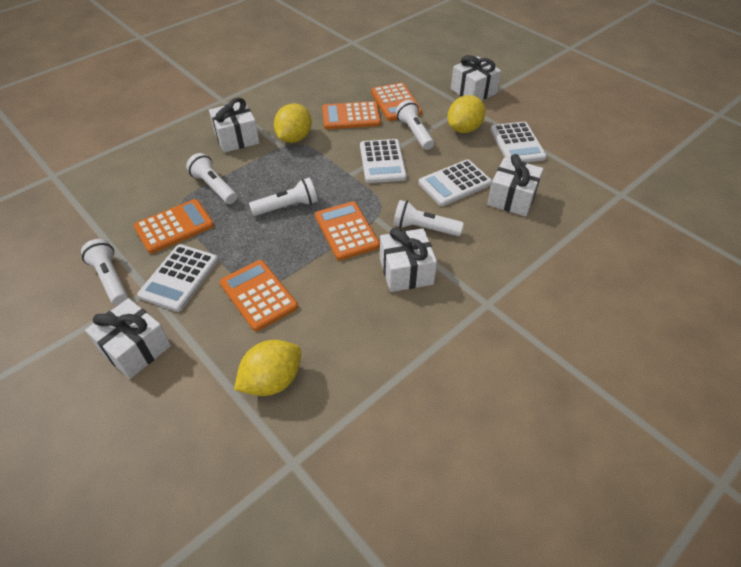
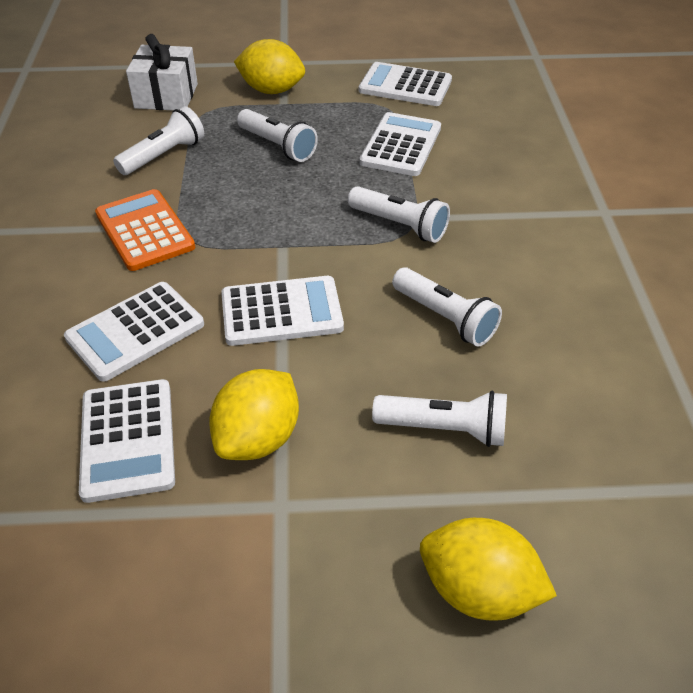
orange calculator: 5 -> 1
white calculator: 4 -> 5
white gift: 5 -> 1

